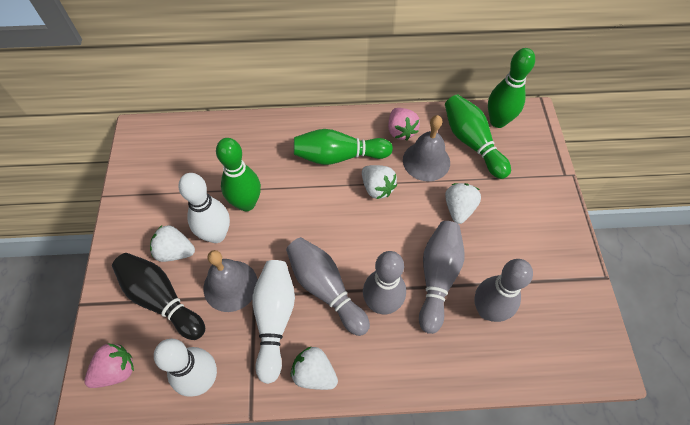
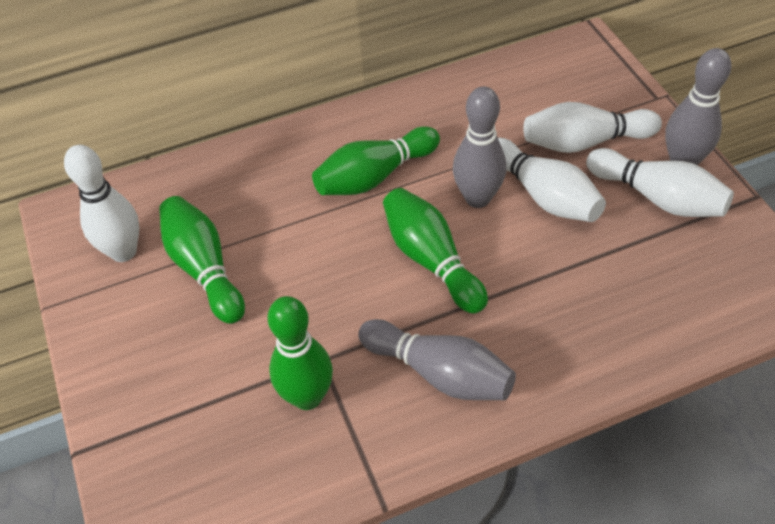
black bowling pin: 1 -> 0
grey bell: 2 -> 0
grey bowling pin: 4 -> 3
pink strawberry: 2 -> 0
white bowling pin: 3 -> 4
white strawberry: 4 -> 0

